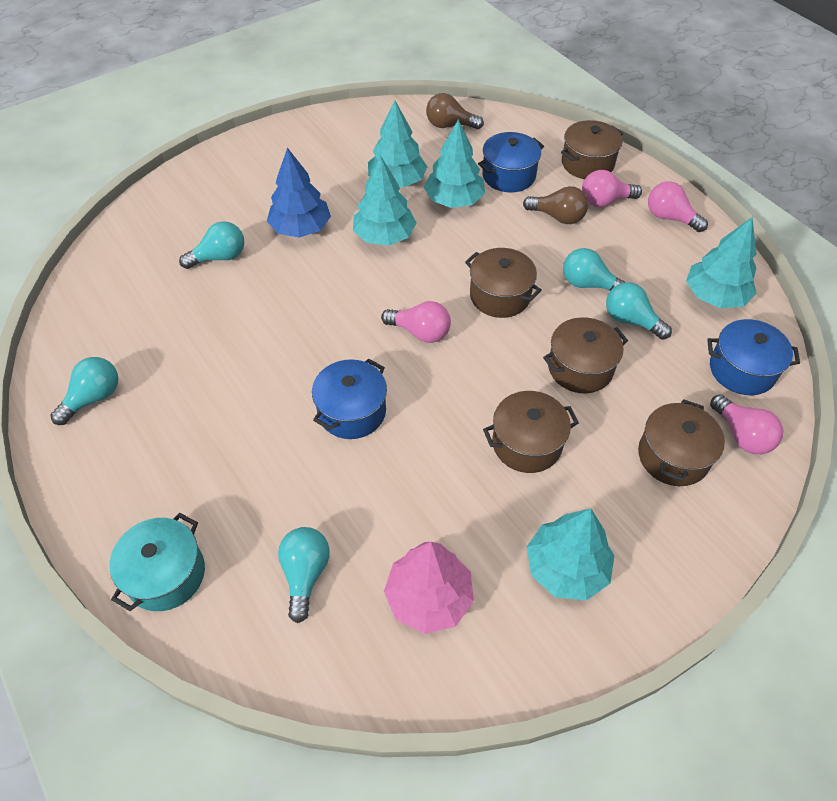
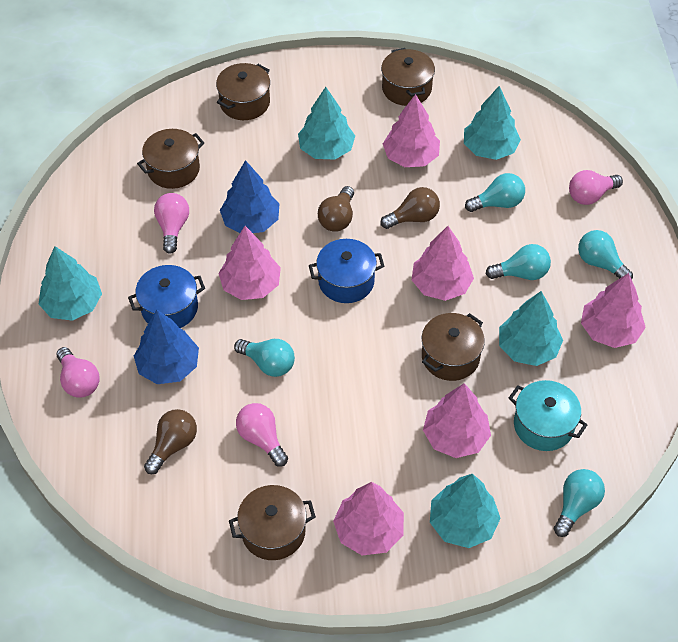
blue pot: 3 -> 2
blue tree: 1 -> 2
brown light bulb: 2 -> 3
pink tree: 1 -> 6

